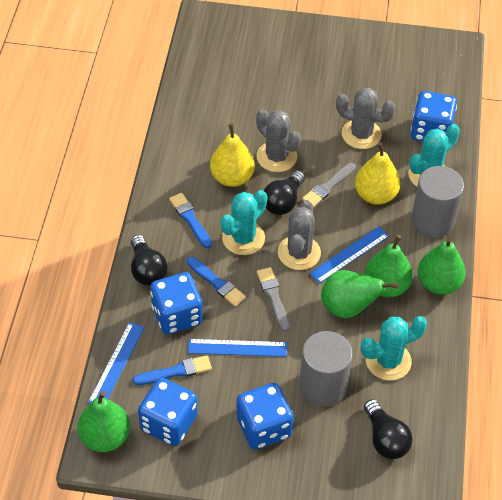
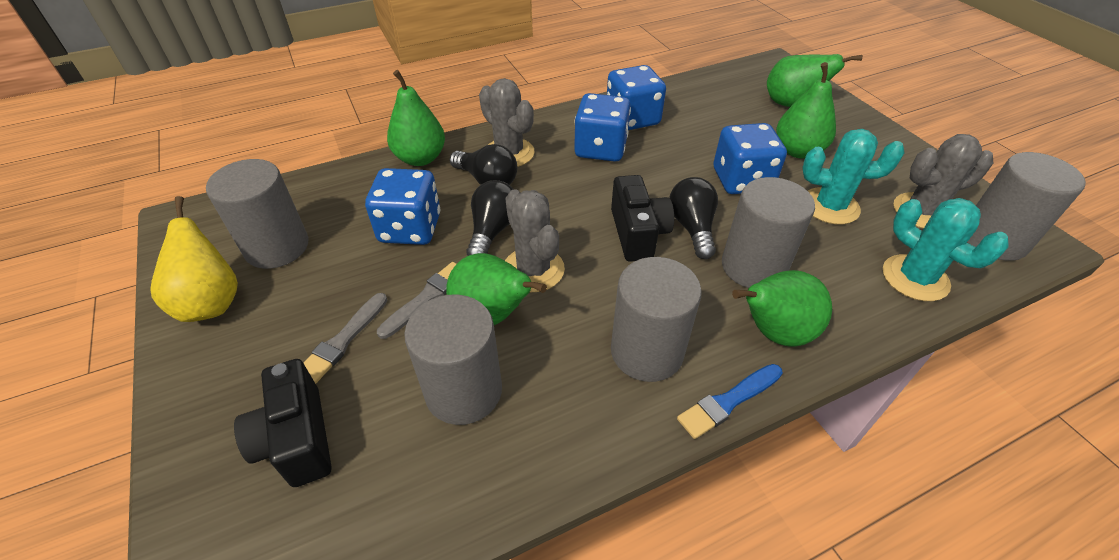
black camera: 0 -> 2
blue brush: 3 -> 1
blue ruler: 3 -> 0
green pear: 4 -> 5
grey cylinder: 2 -> 5
turquoise cactus: 3 -> 2
yellow pear: 2 -> 1

